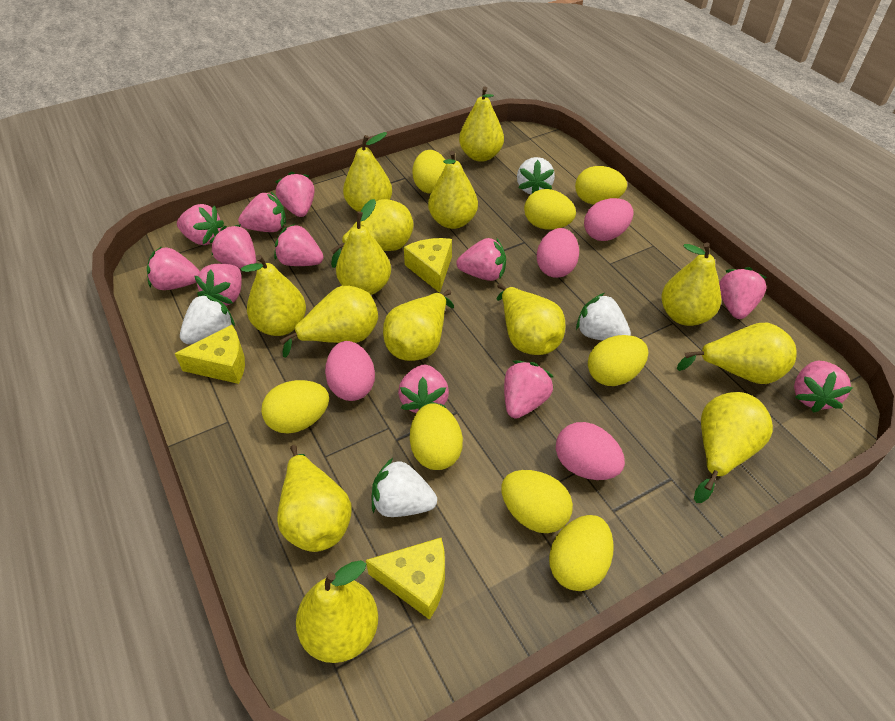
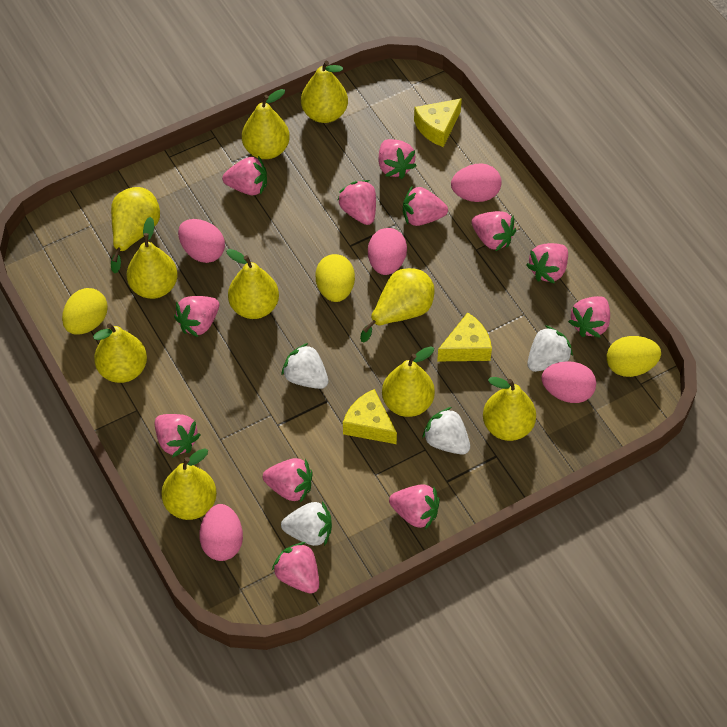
pink egg: 4 -> 5
yellow egg: 8 -> 3
yellow pear: 14 -> 10

